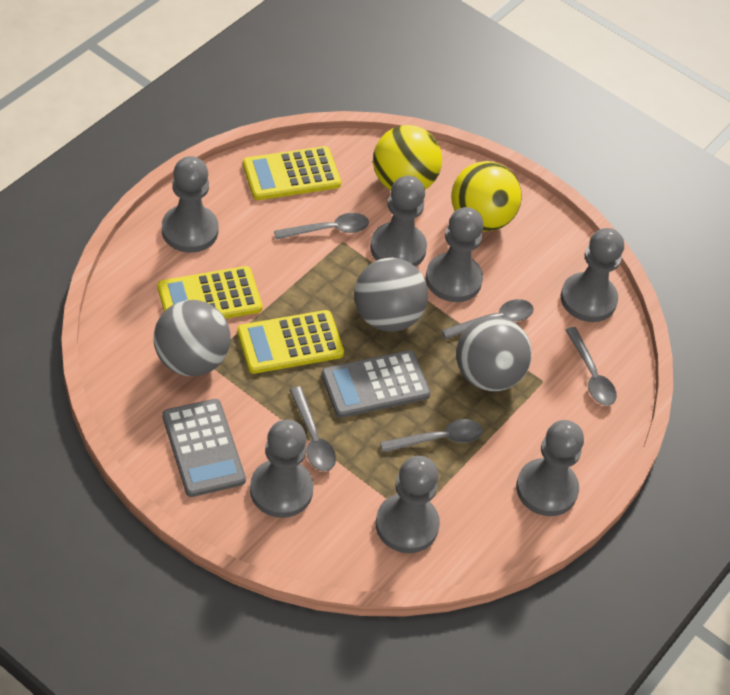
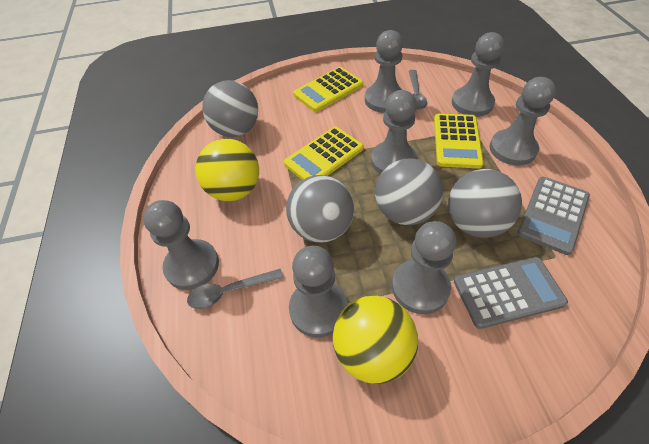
grey ball: 3 -> 4
grey spoon: 5 -> 2

